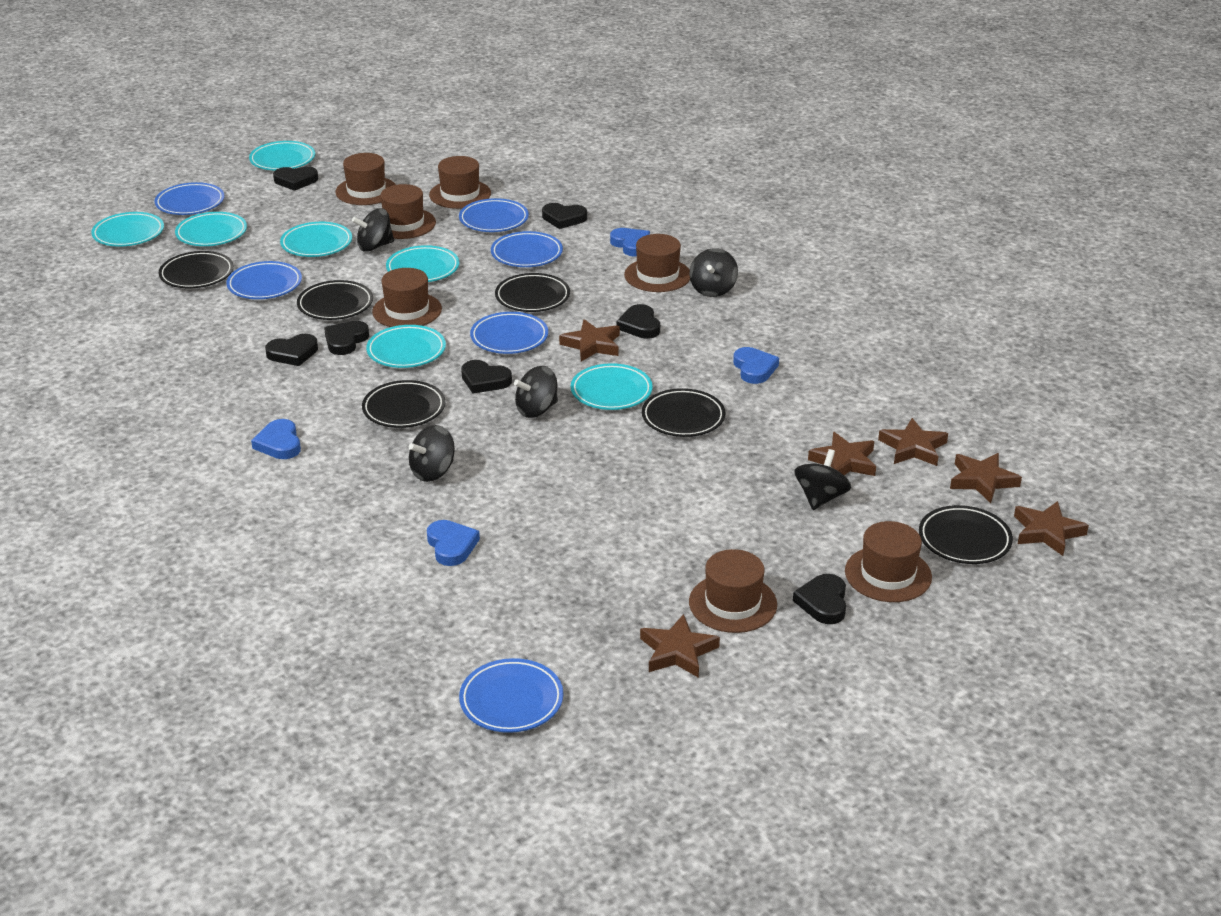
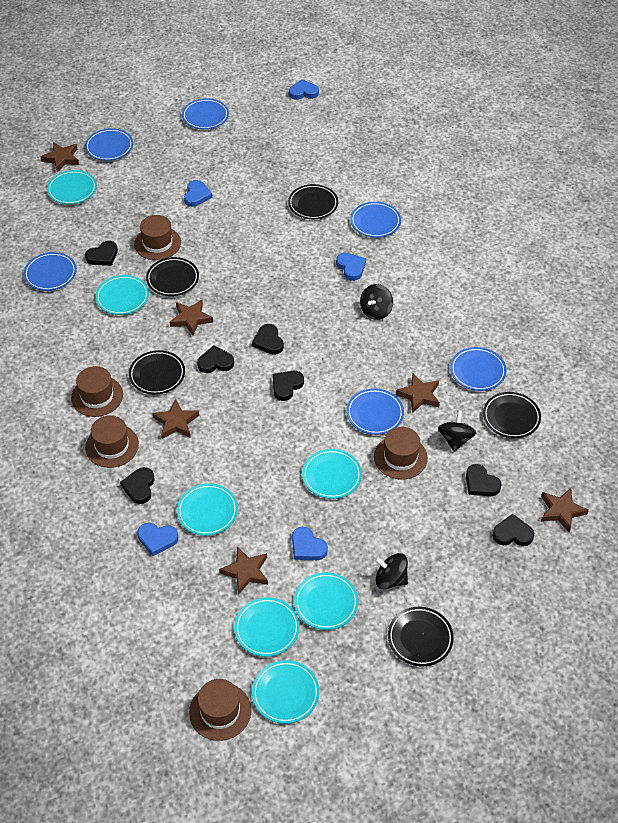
black plate: 6 -> 5
black spinning top: 5 -> 3
blue heart: 4 -> 5
brown hat: 7 -> 5

